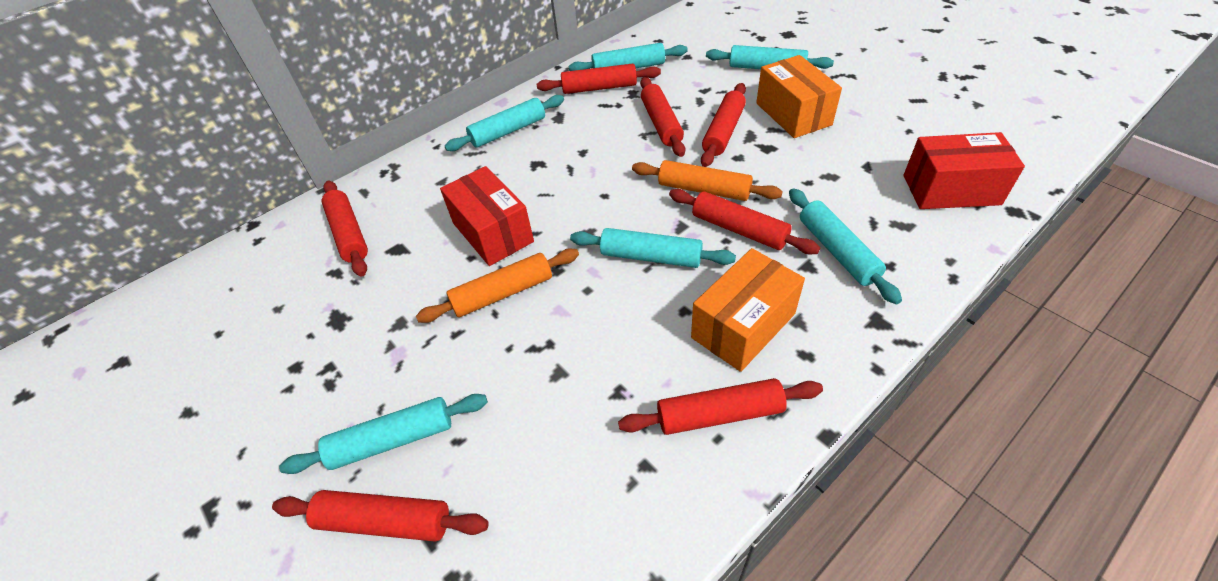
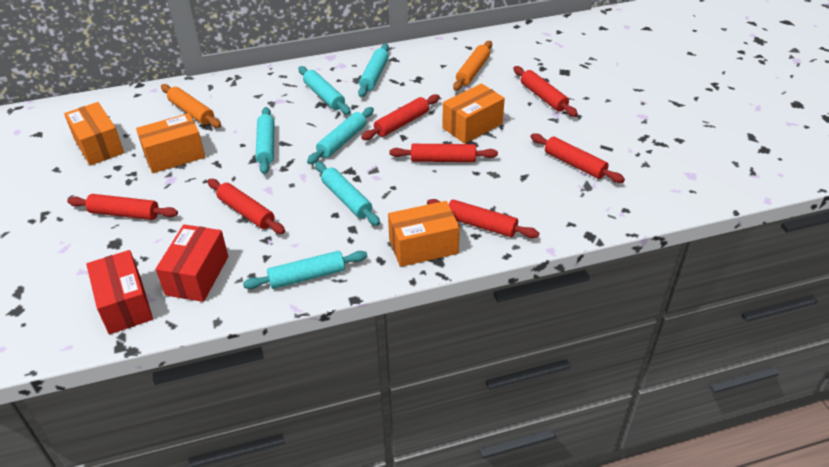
orange box: 2 -> 4

